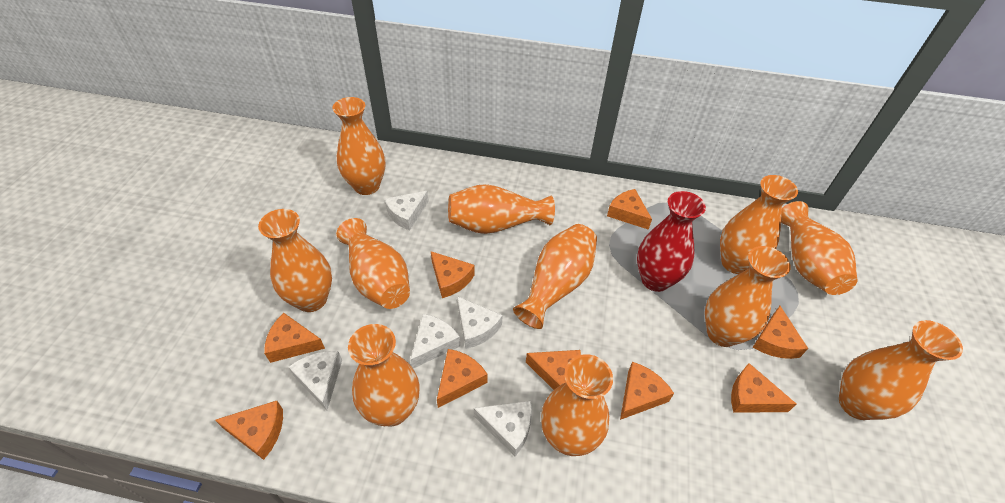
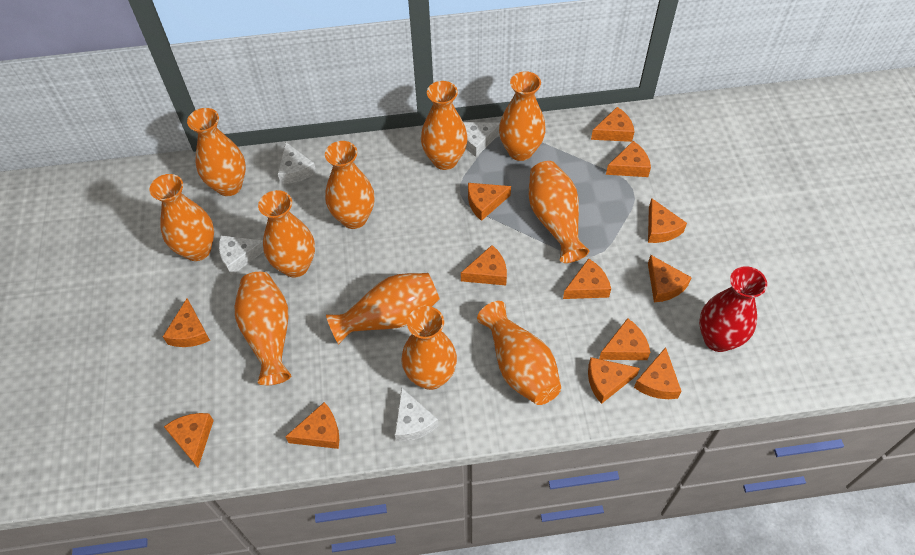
orange cheese: 9 -> 13
white cheese: 5 -> 4

